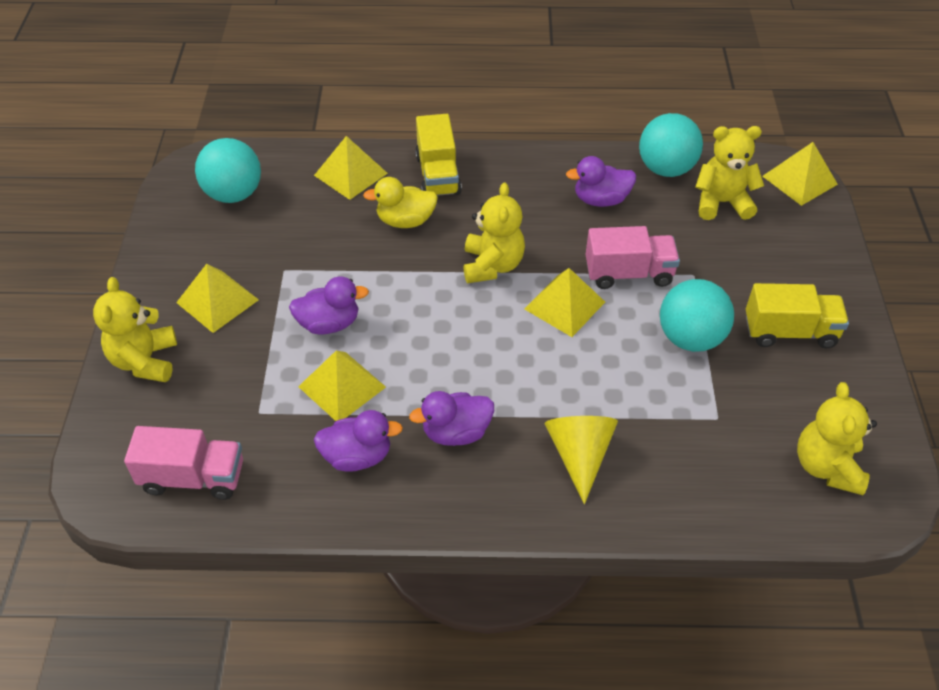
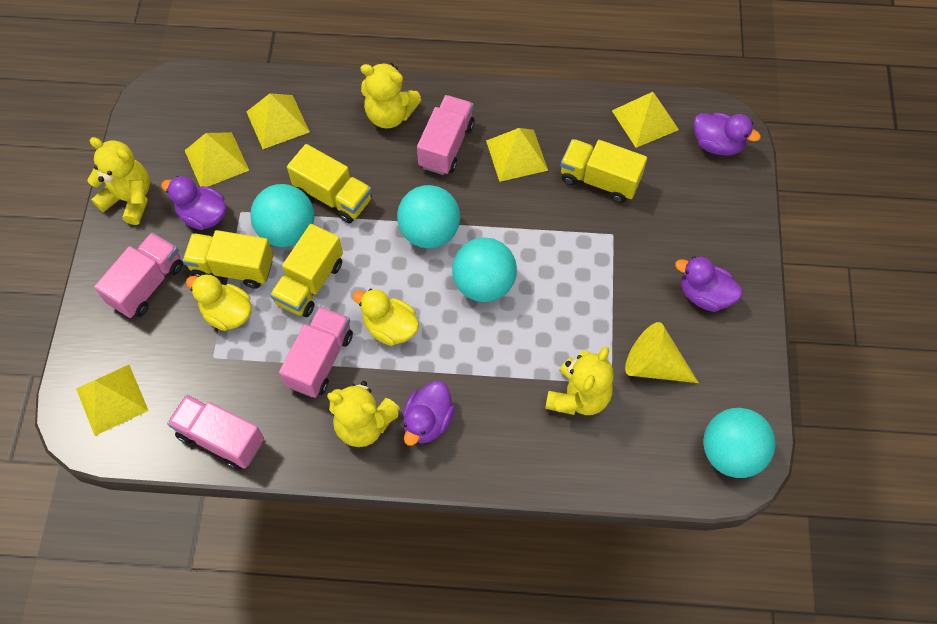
pink truck: 2 -> 4
turquoise ball: 3 -> 4
yellow duck: 1 -> 2
yellow truck: 2 -> 4

